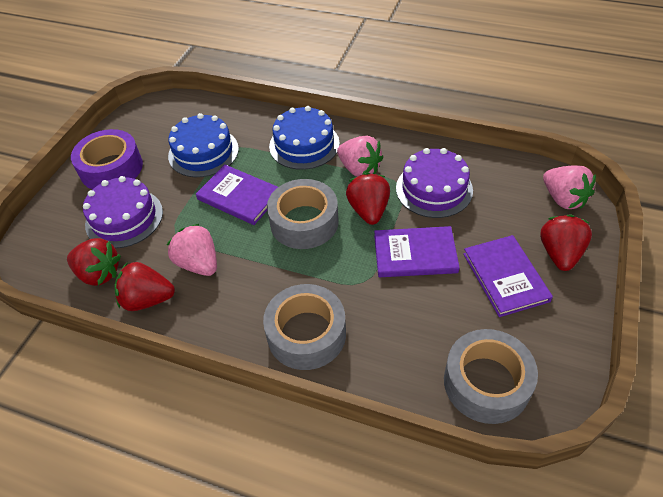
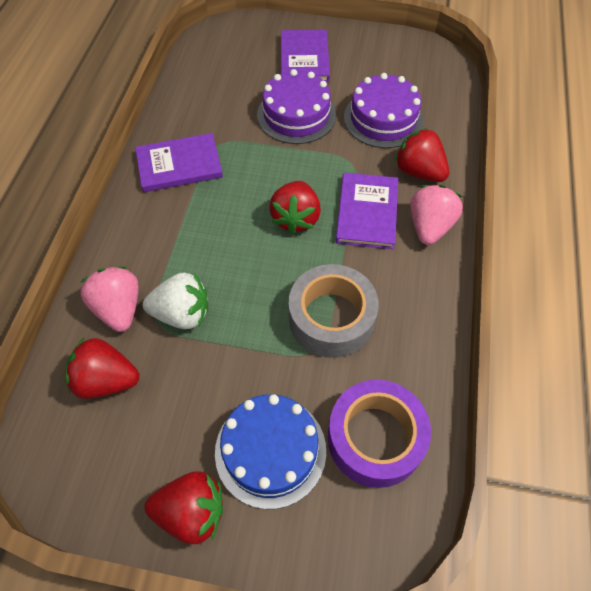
blue cake: 2 -> 1
grey tape: 3 -> 1
pink strawberry: 3 -> 2
white strawberry: 0 -> 1

